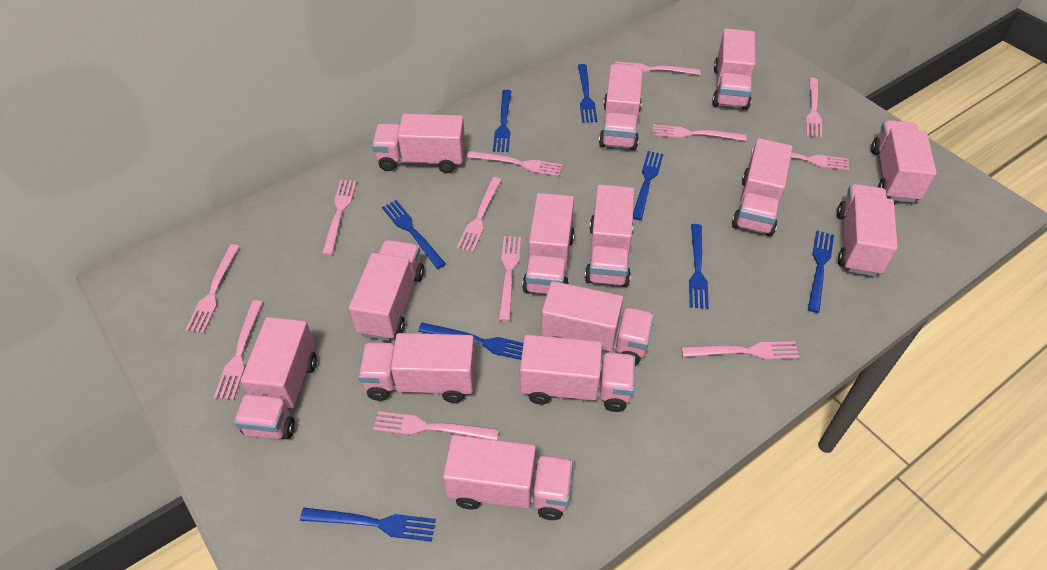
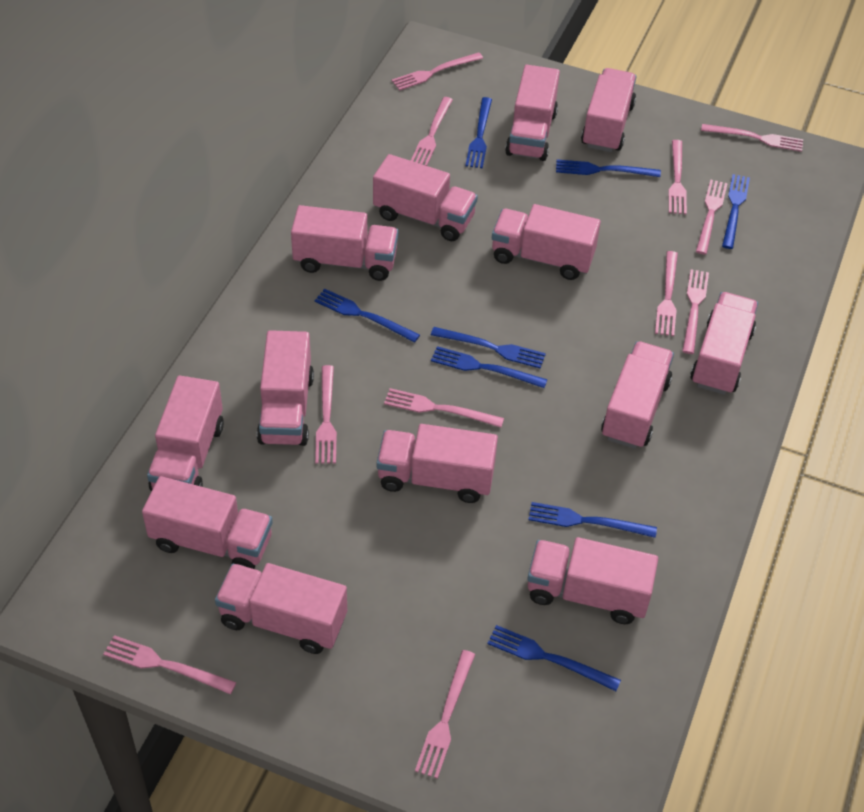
pink fork: 12 -> 11
pink truck: 14 -> 13

